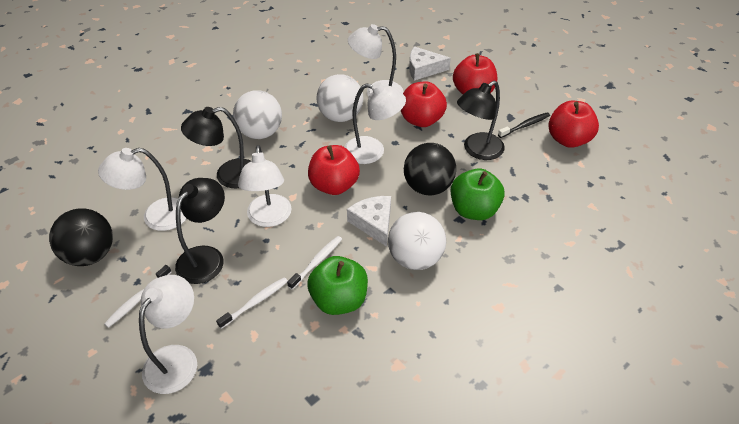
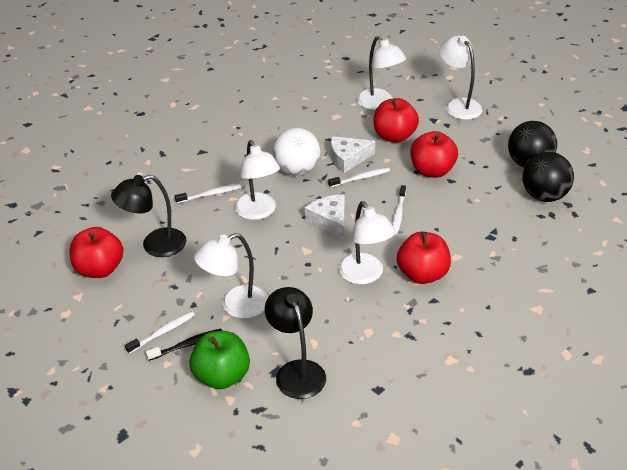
black lamp: 3 -> 2
green apple: 2 -> 1
white ball: 3 -> 1
white toothbrush: 3 -> 4

